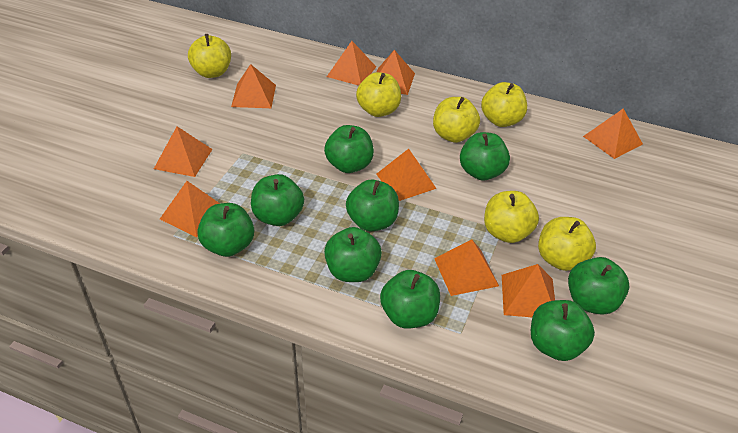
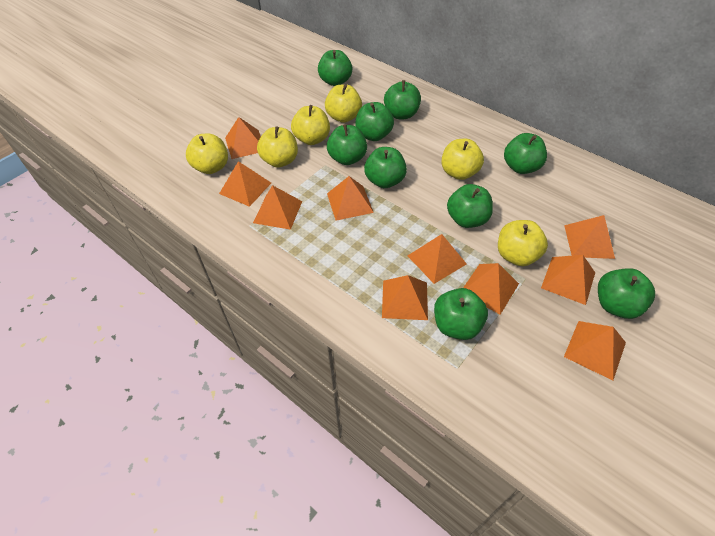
orange pyramid: 9 -> 10

